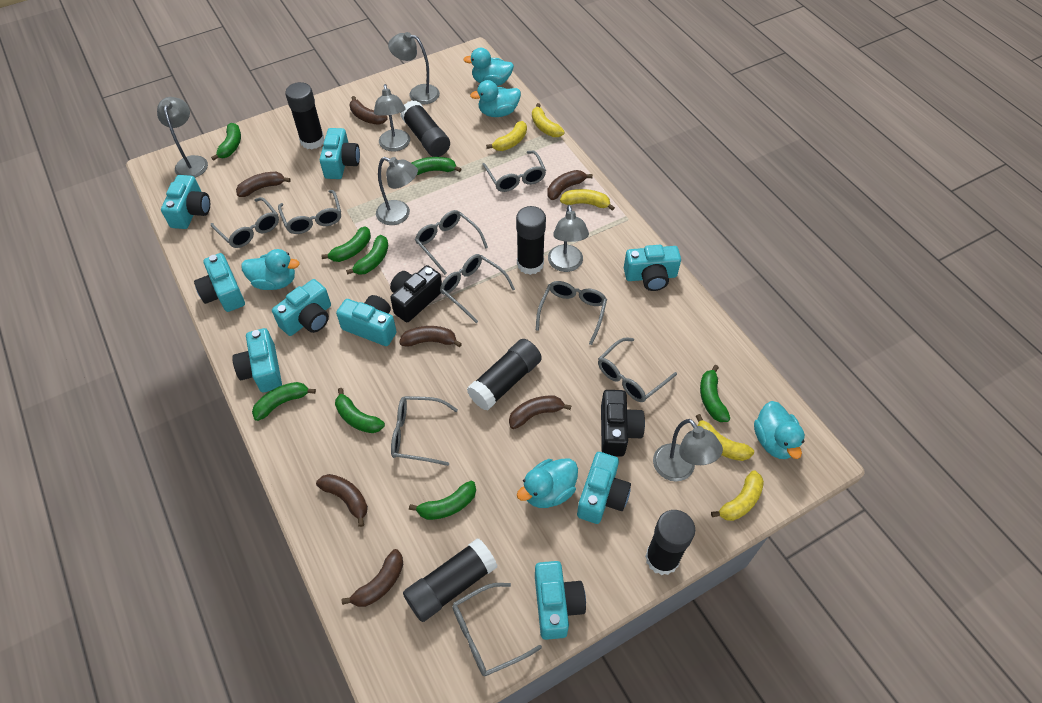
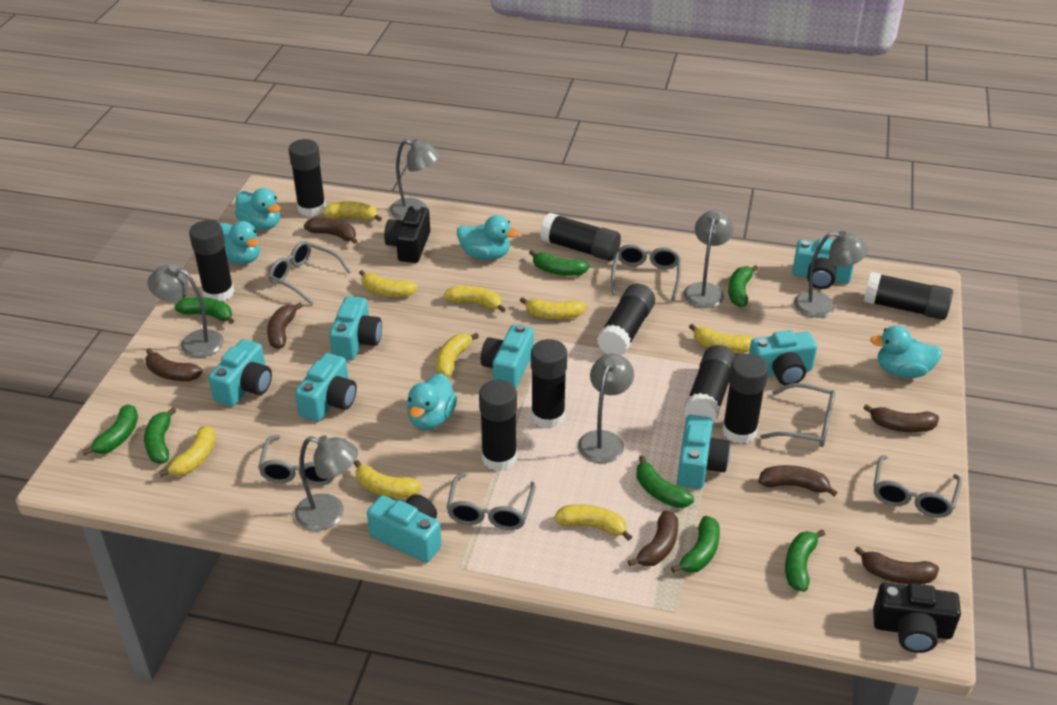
black glue stick: 6 -> 9
grey glasses: 9 -> 6
turquoise camera: 9 -> 8
yellow banana: 5 -> 9

